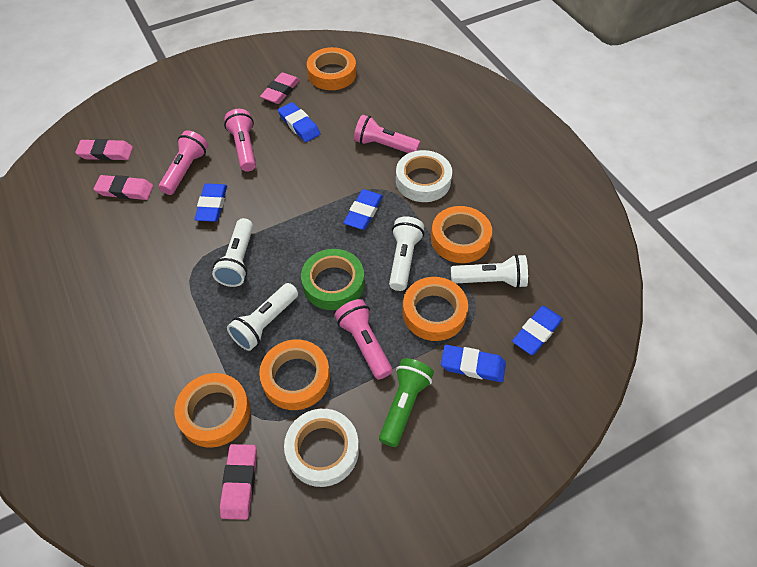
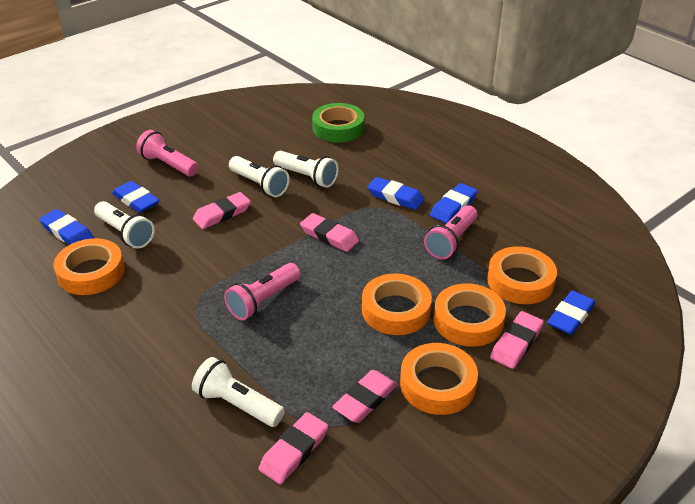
green flashlight: 1 -> 0
pink eraser: 4 -> 5
pink flashlight: 4 -> 3
white tape: 2 -> 0

